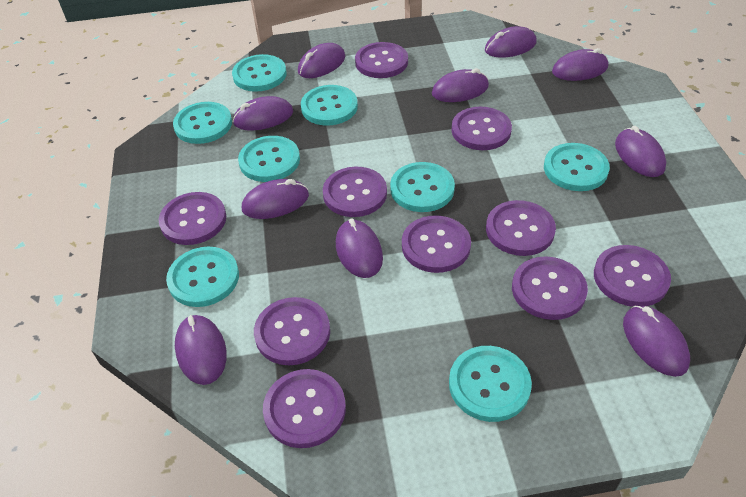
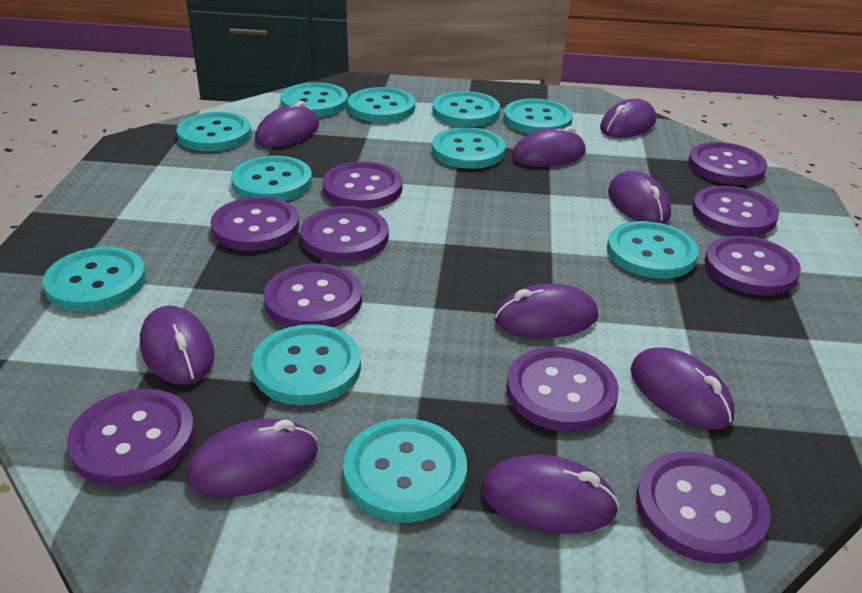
purple mouse: 10 -> 9
turquoise button: 8 -> 11

